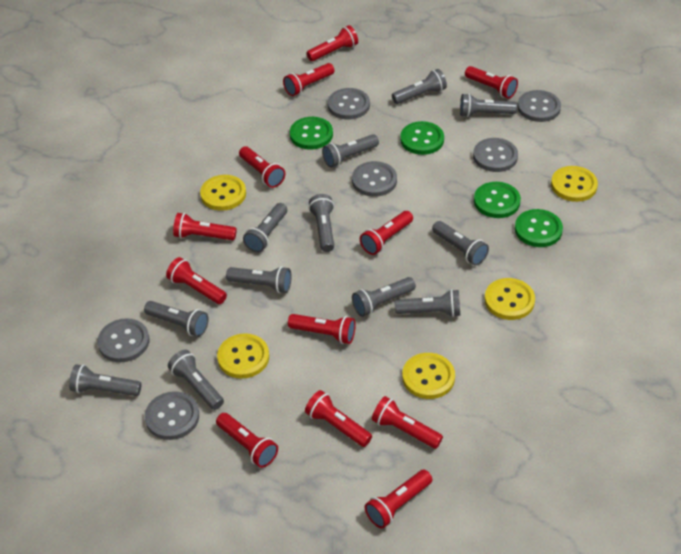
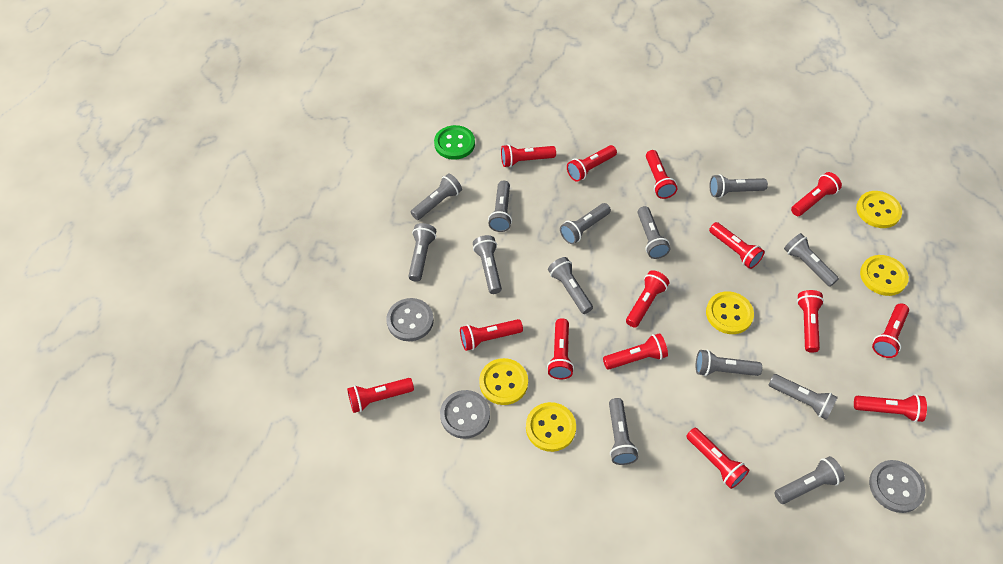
green button: 4 -> 1
grey button: 6 -> 3
grey flashlight: 12 -> 13
red flashlight: 12 -> 14

